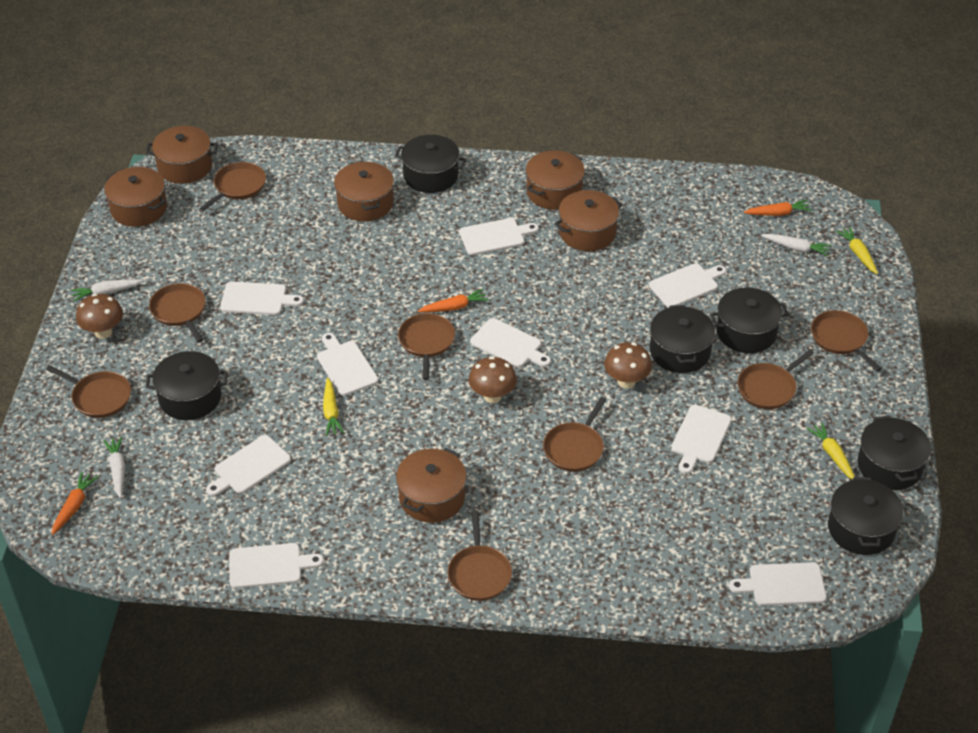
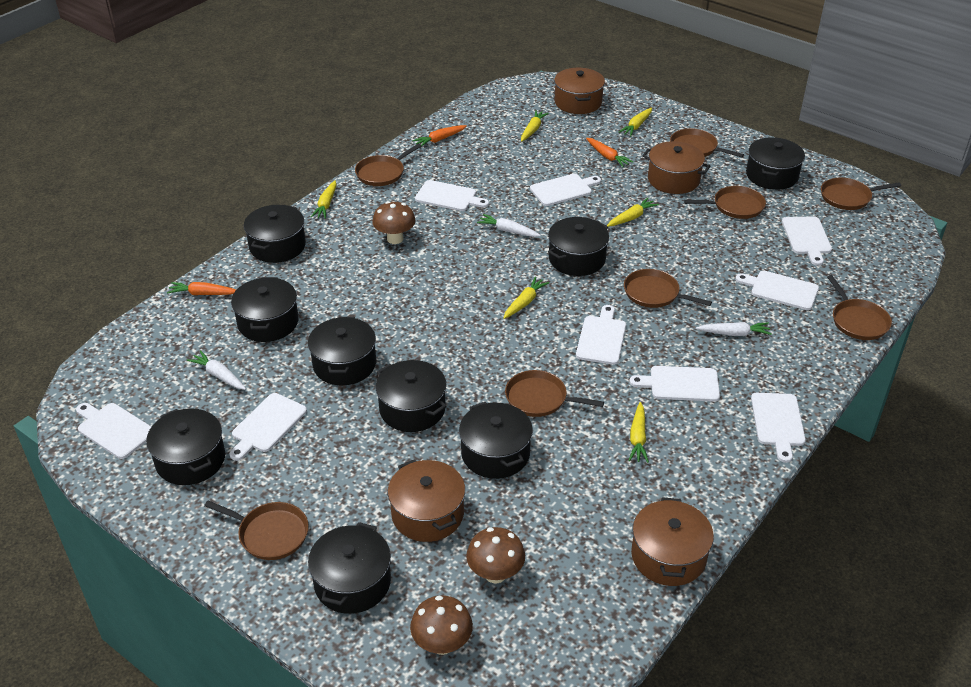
black pot: 6 -> 9
brown pot: 6 -> 4
yellow carrot: 3 -> 6

